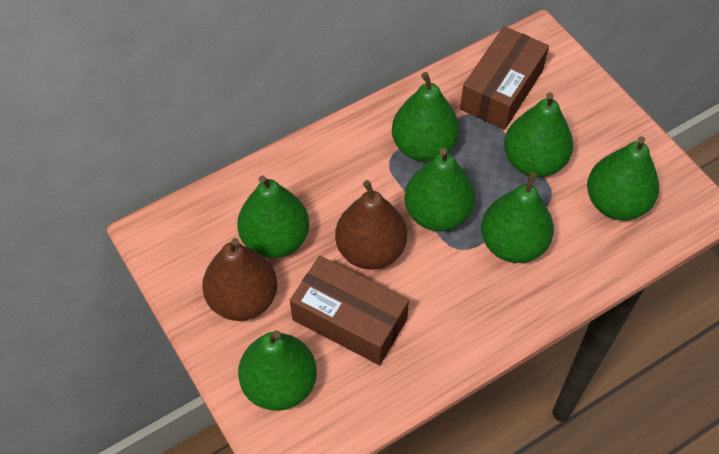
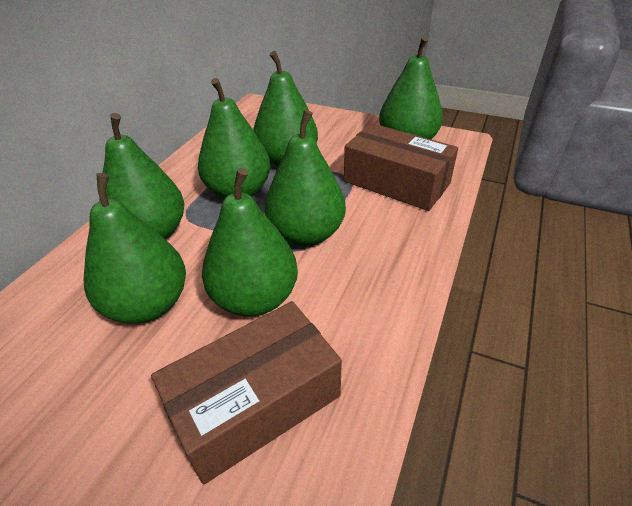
brown pear: 2 -> 0

